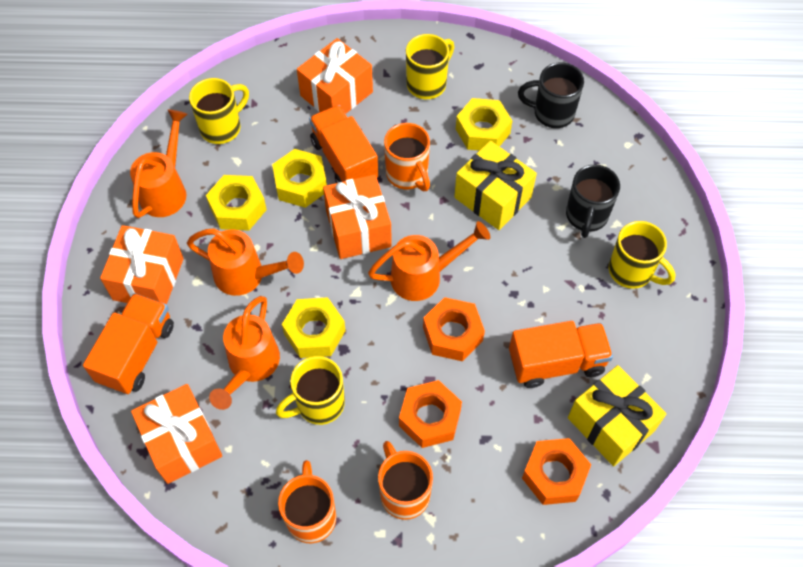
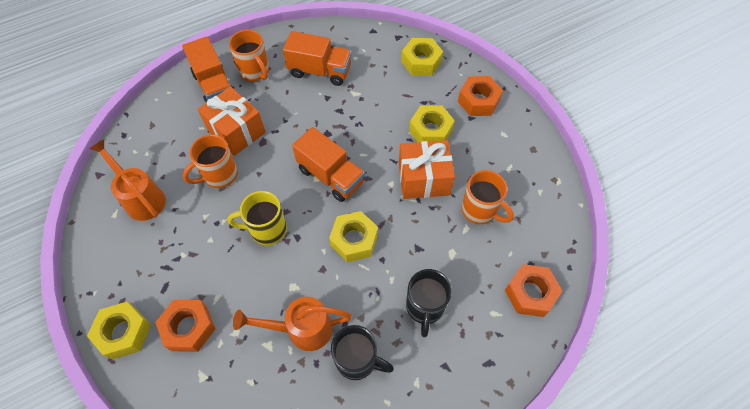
orange gift: 4 -> 2
orange watering can: 4 -> 2
yellow gift: 2 -> 0
yellow mug: 4 -> 1

